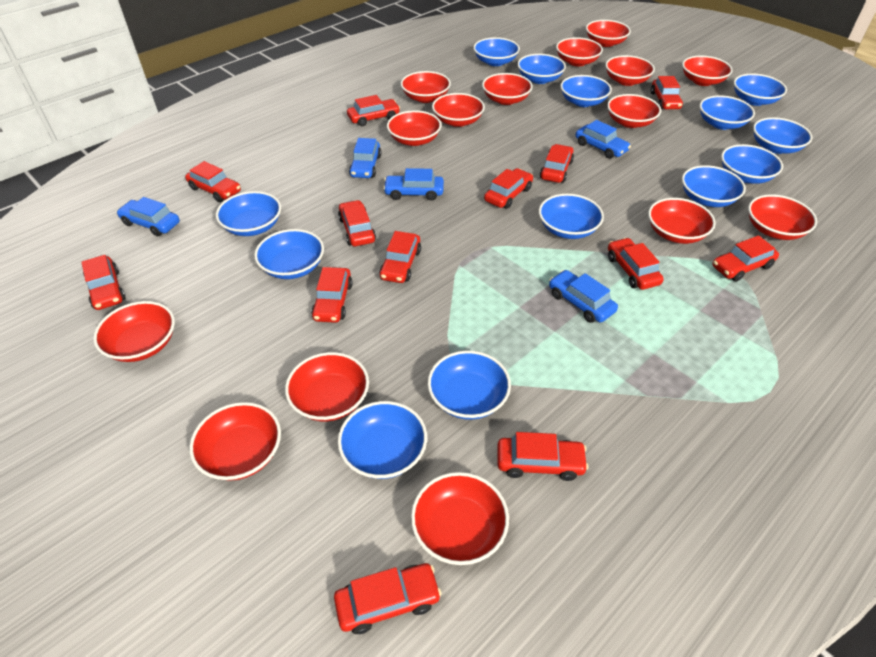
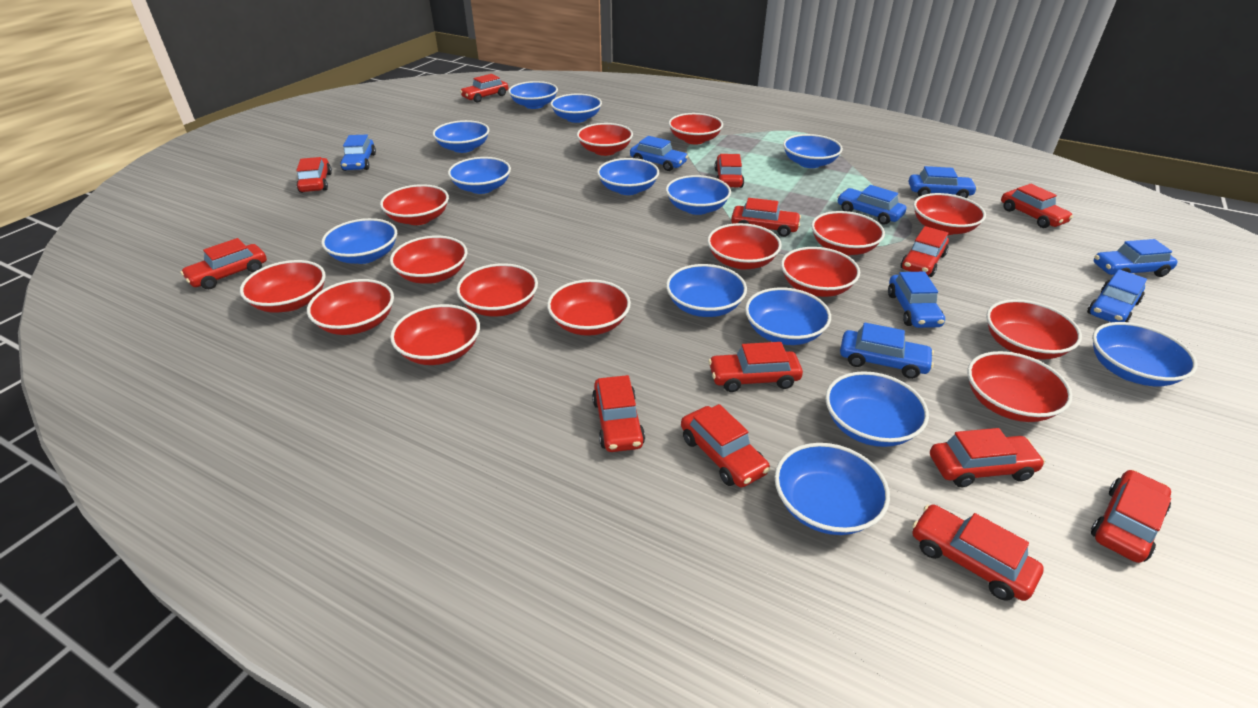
blue car: 5 -> 8

